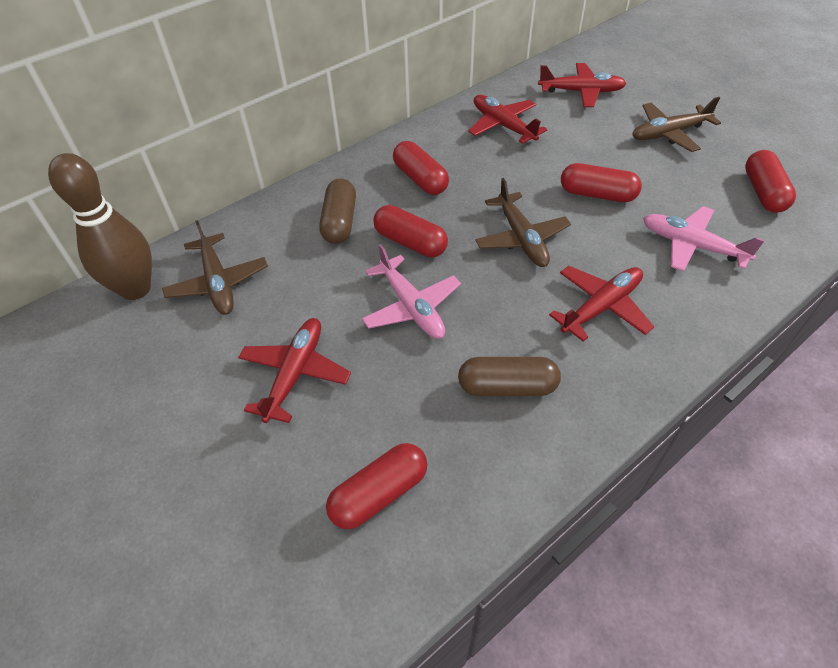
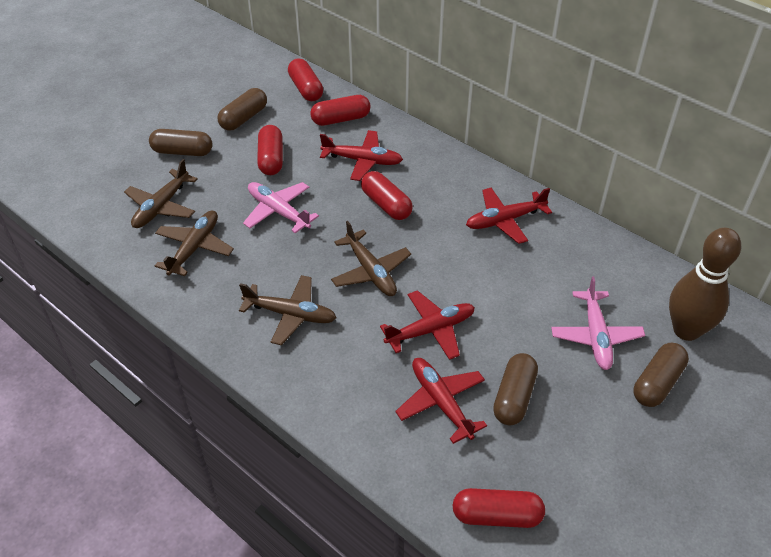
brown capsule: 2 -> 4
brown plane: 3 -> 4

